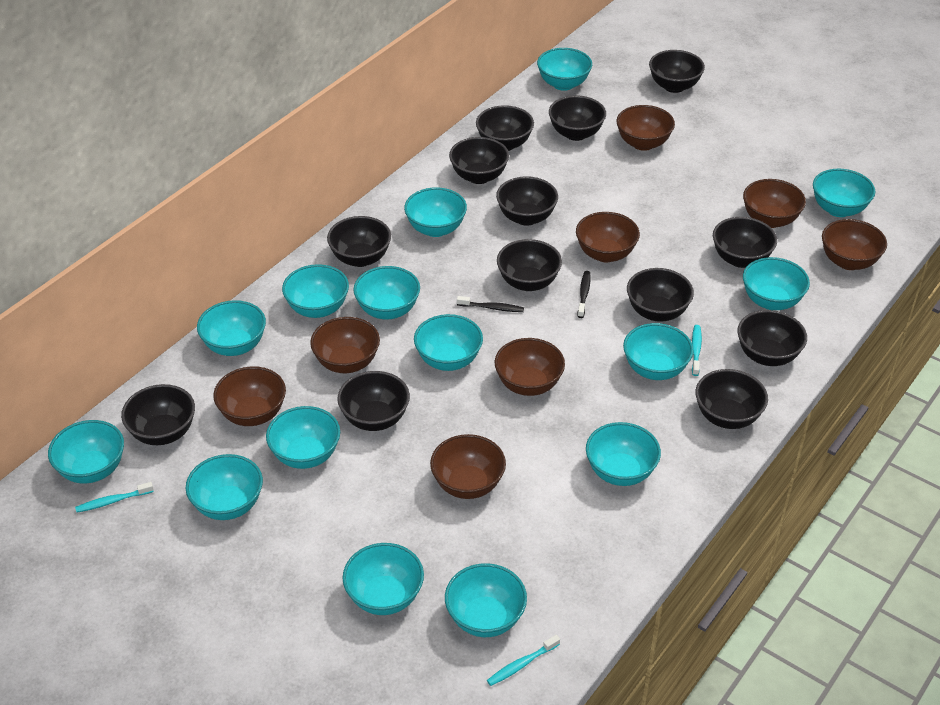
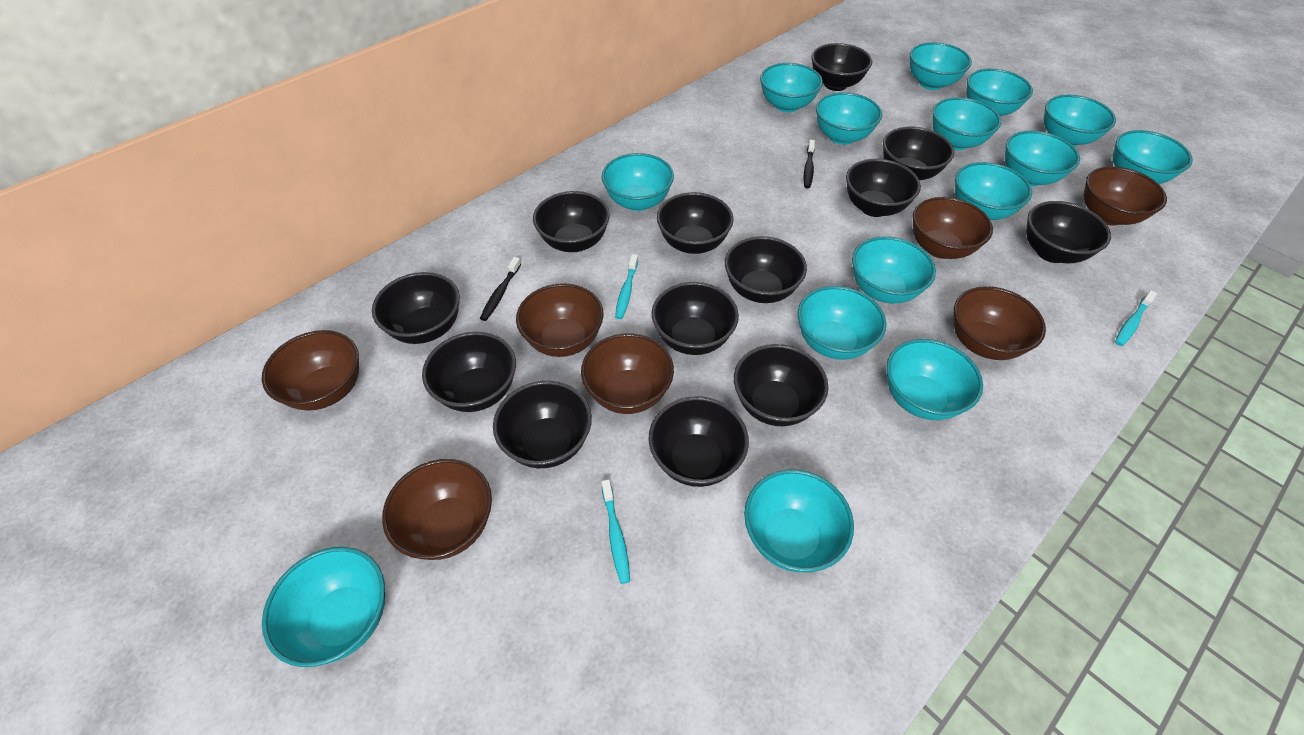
brown bowl: 8 -> 7

